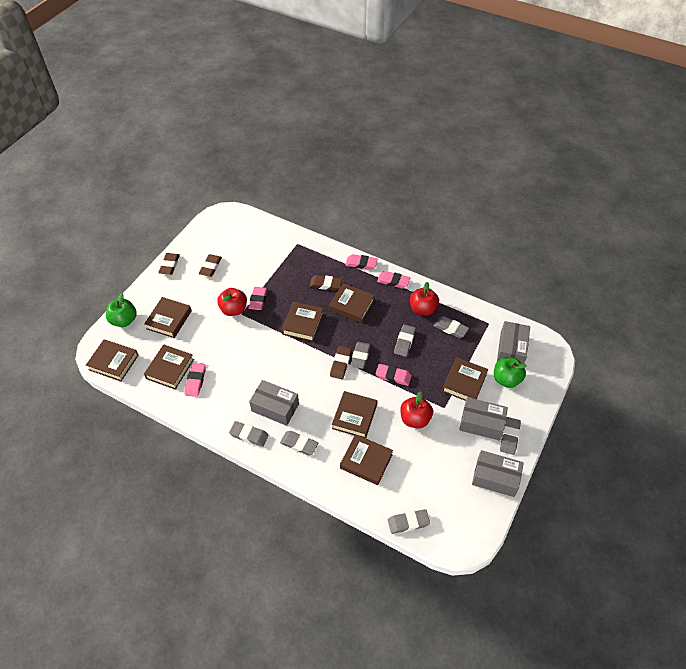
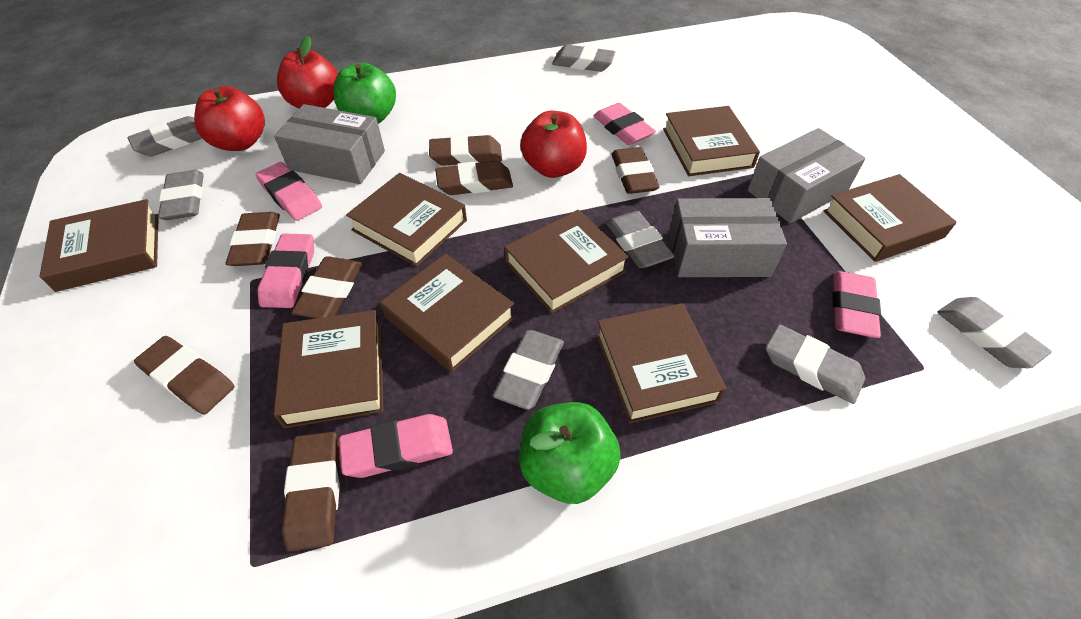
brown eraser: 4 -> 7
grey box: 4 -> 3

